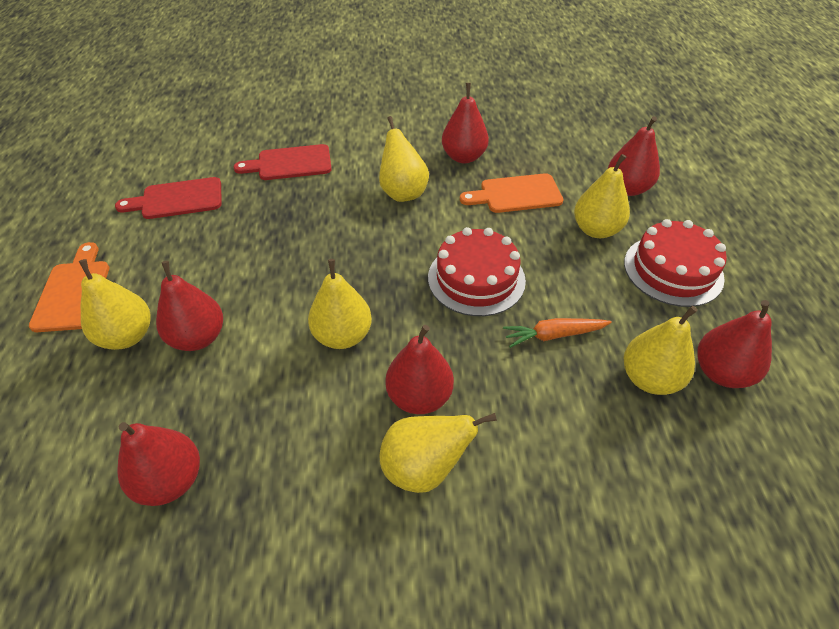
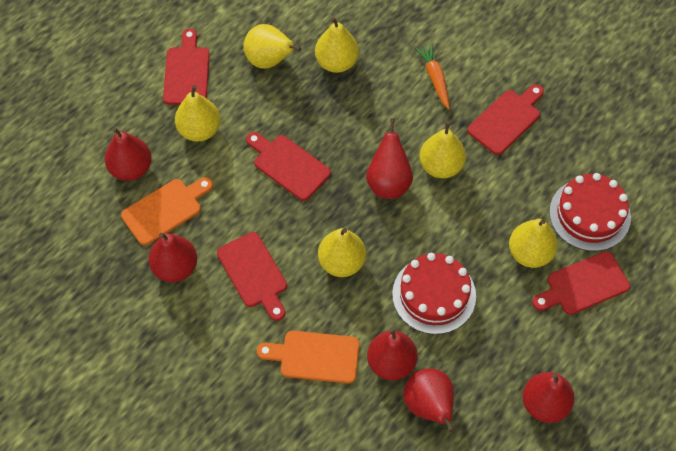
red cutting board: 2 -> 5

